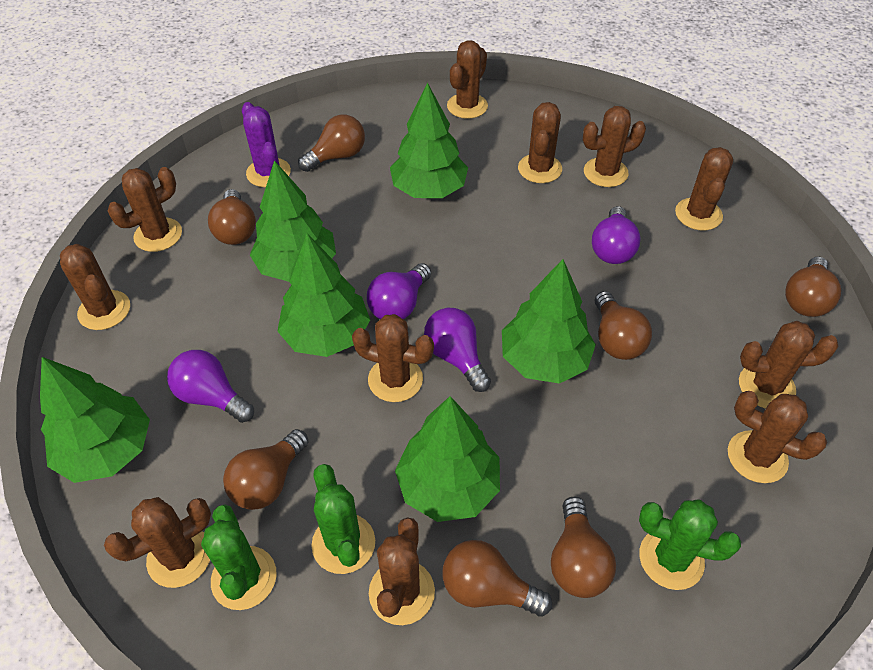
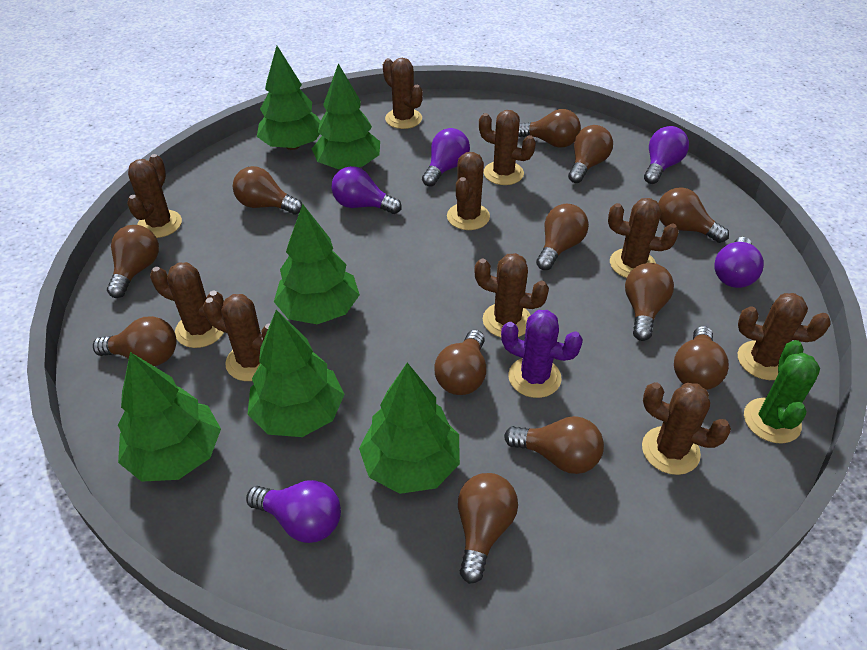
brown cactus: 11 -> 10
brown light bulb: 7 -> 12
green cactus: 3 -> 1
purple light bulb: 4 -> 5

